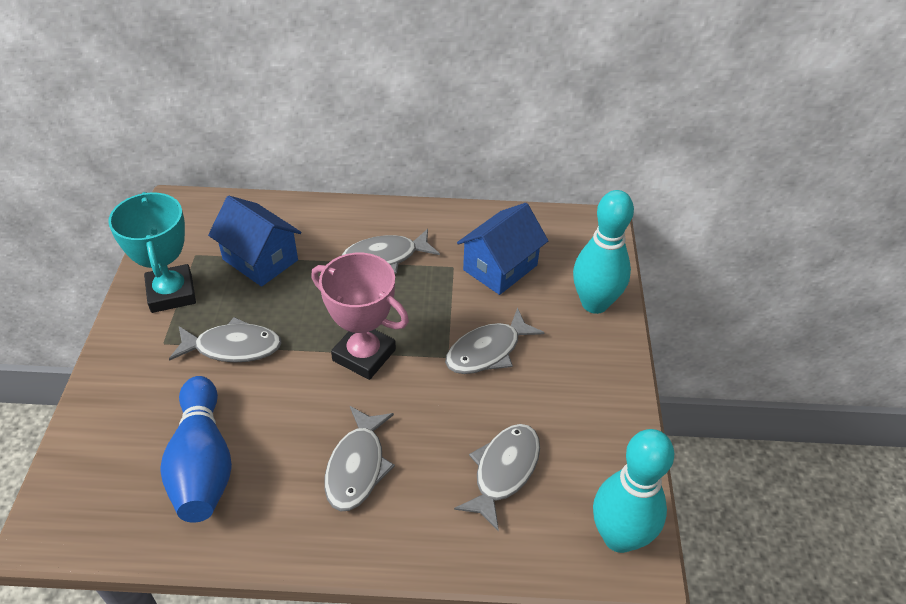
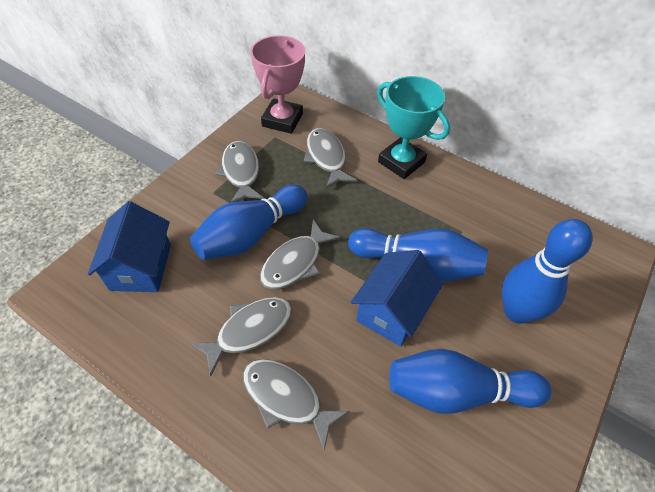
blue bowling pin: 1 -> 4
turquoise bowling pin: 2 -> 0

